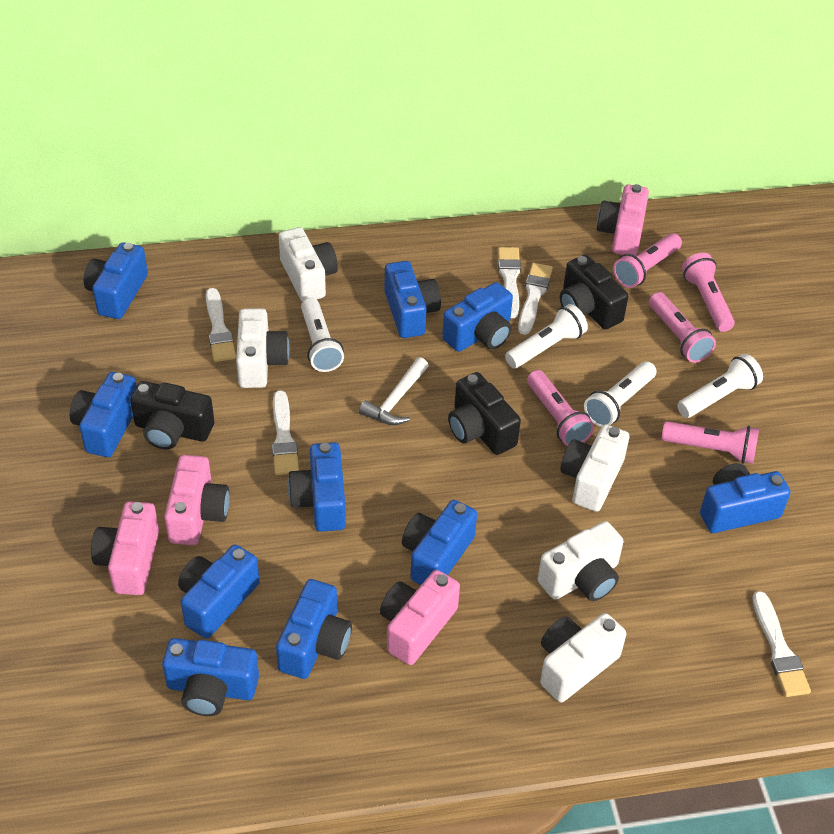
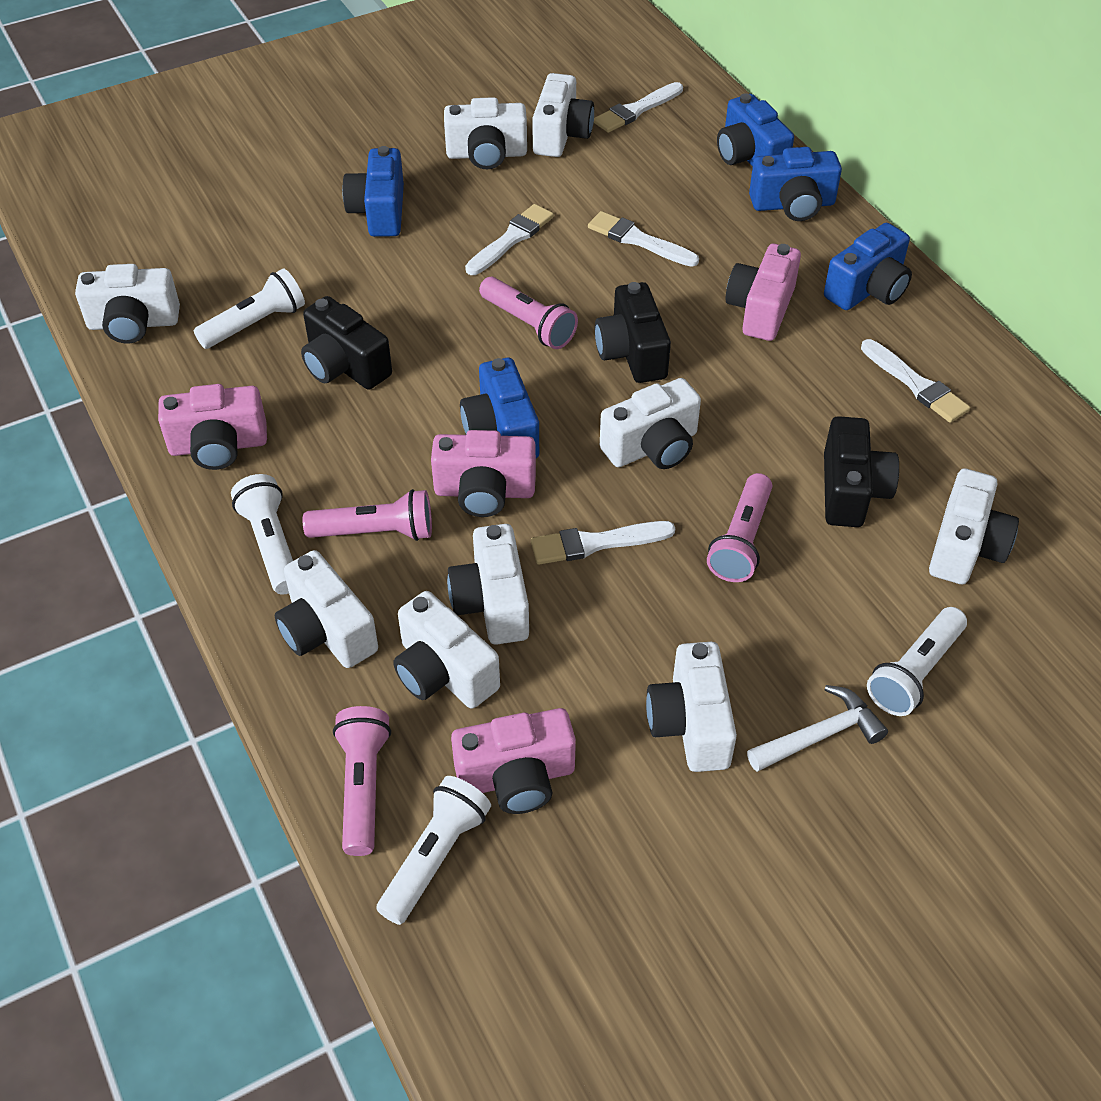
blue camera: 10 -> 5
pink flashlight: 5 -> 4
white camera: 5 -> 9

